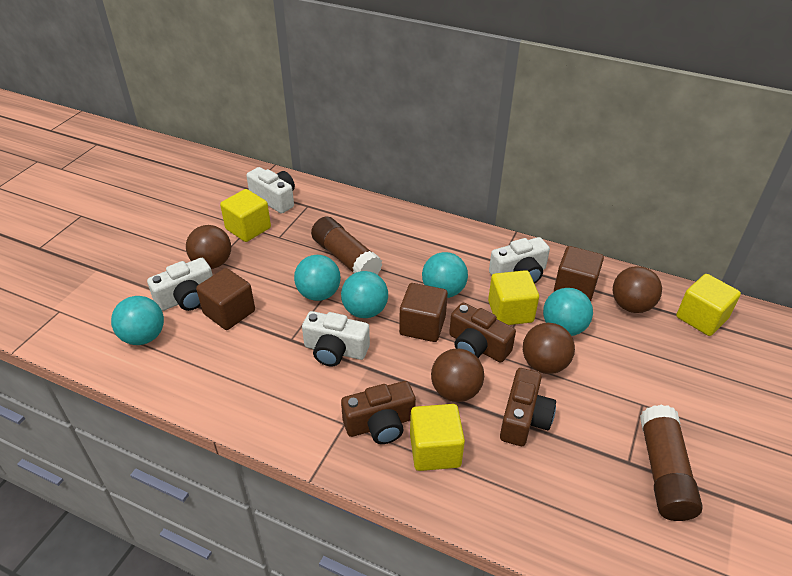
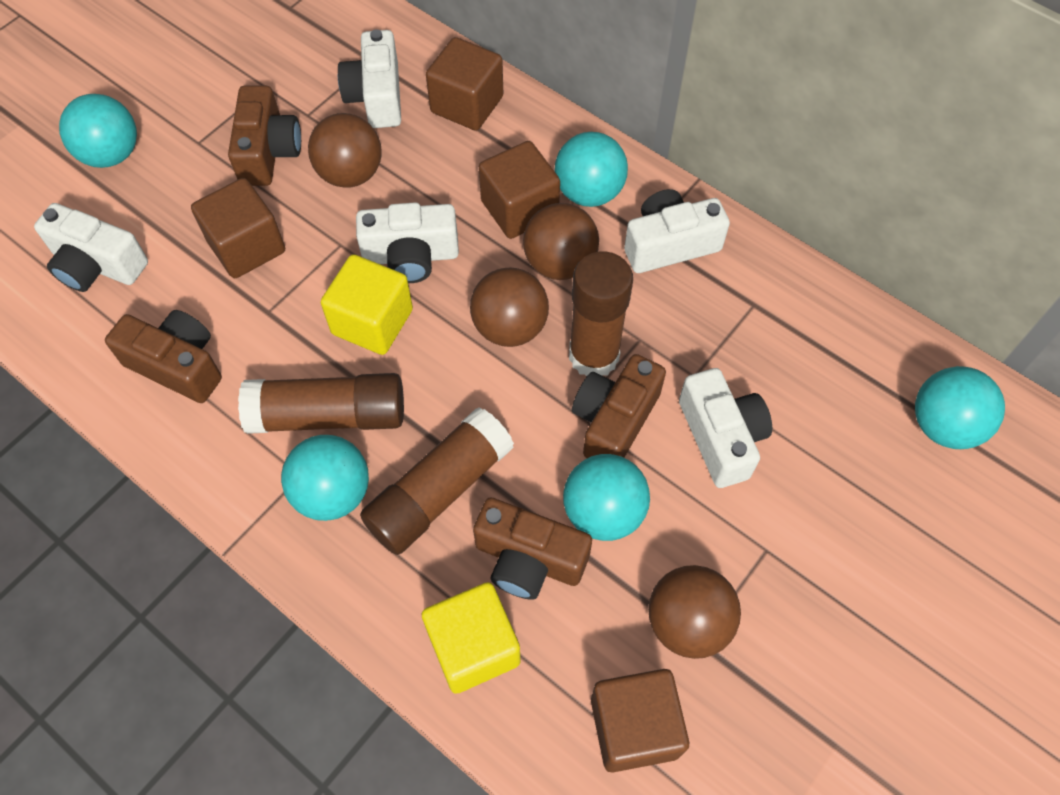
brown camera: 3 -> 4
brown cube: 3 -> 4
brown glue stick: 2 -> 3
white camera: 4 -> 5
yellow cube: 4 -> 2

